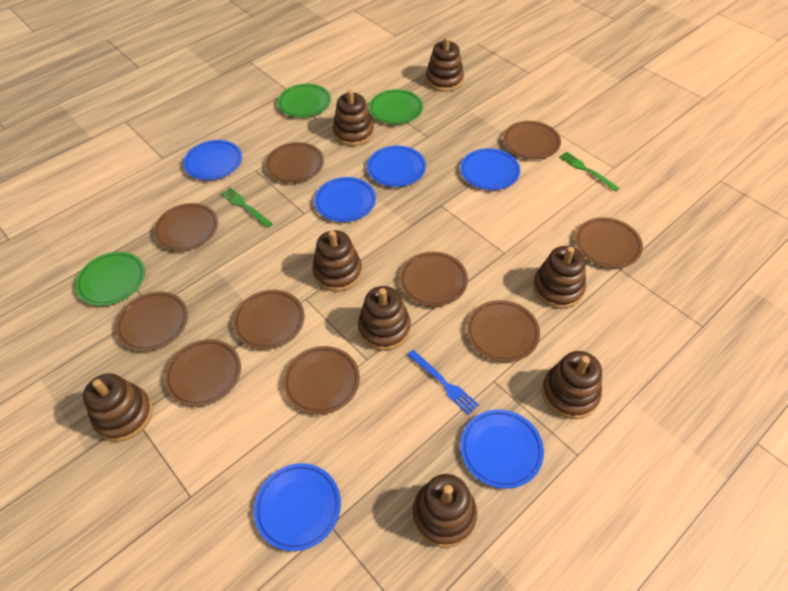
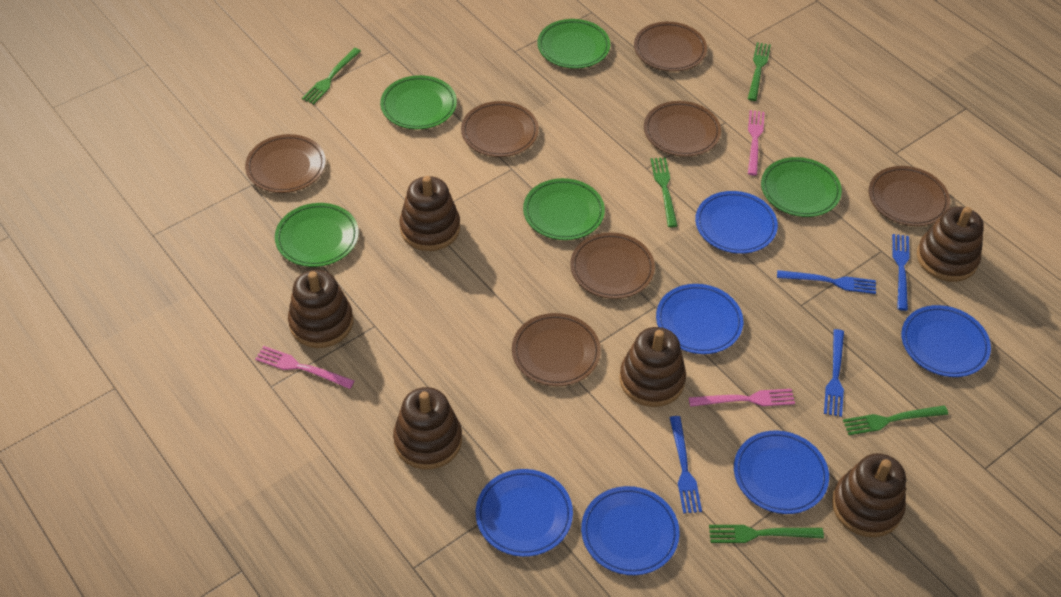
blue fork: 1 -> 4
brown plate: 10 -> 7
brown stacking toy: 8 -> 6
green fork: 2 -> 5
green plate: 3 -> 5
pink fork: 0 -> 3

